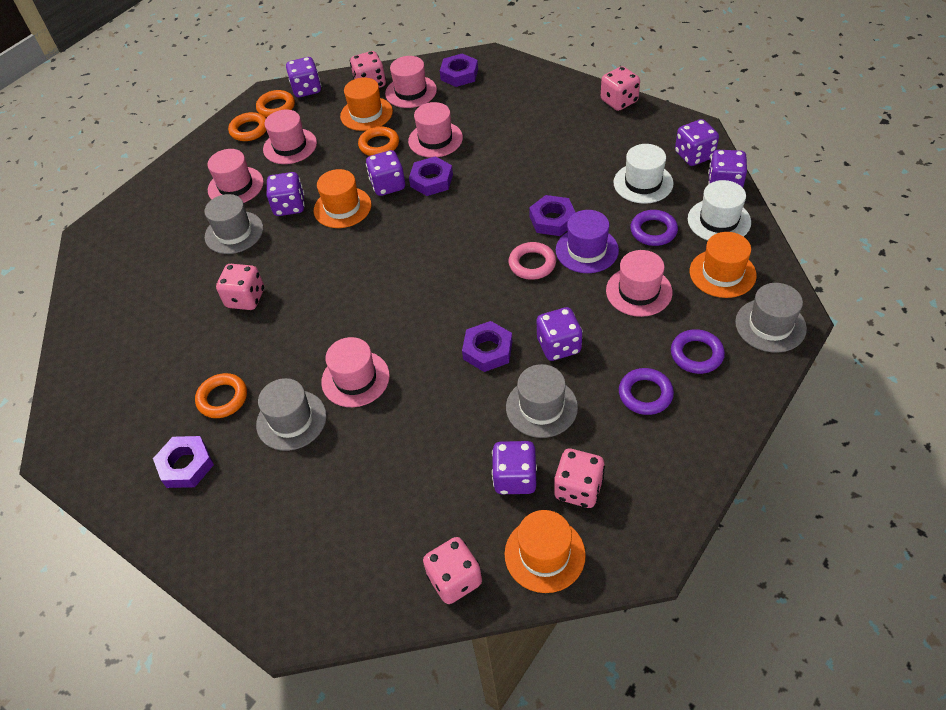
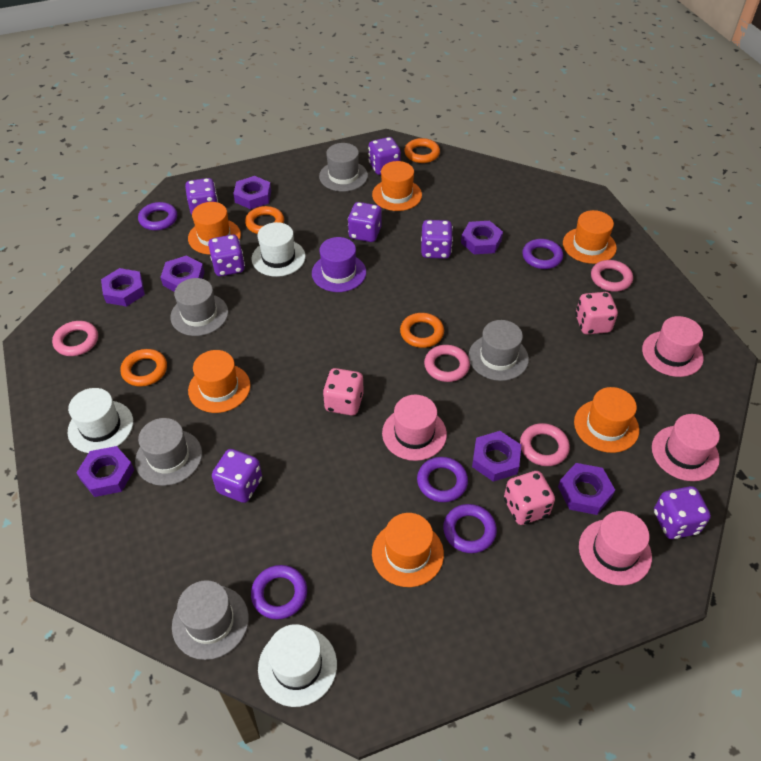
grey hat: 4 -> 5
orange hat: 4 -> 6
pink dice: 5 -> 3
pink hat: 6 -> 4
pink ring: 1 -> 4
purple nut: 5 -> 7
purple ring: 3 -> 5
white hat: 2 -> 3

